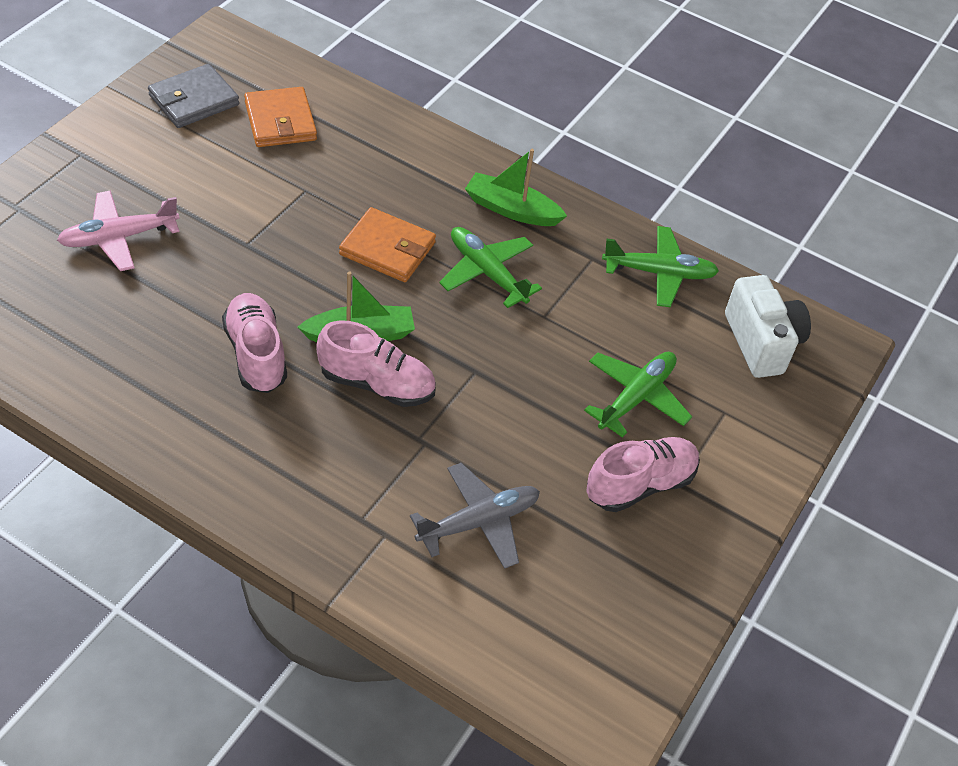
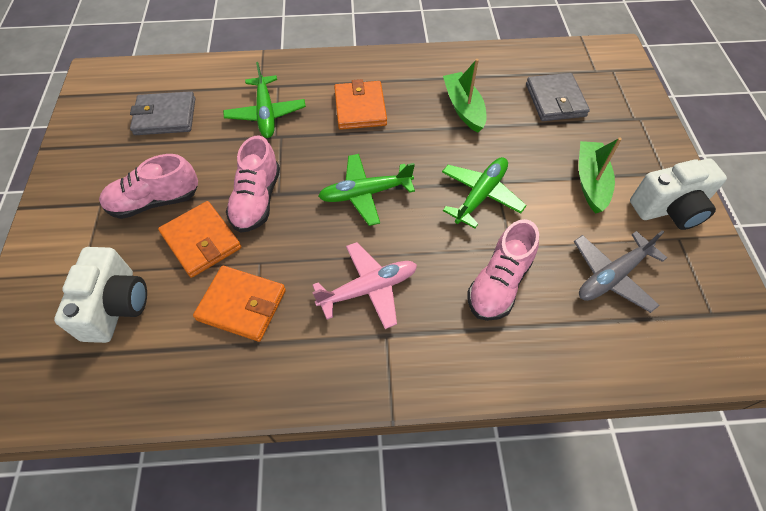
grey wallet: 1 -> 2
orange wallet: 2 -> 3
white camera: 1 -> 2

